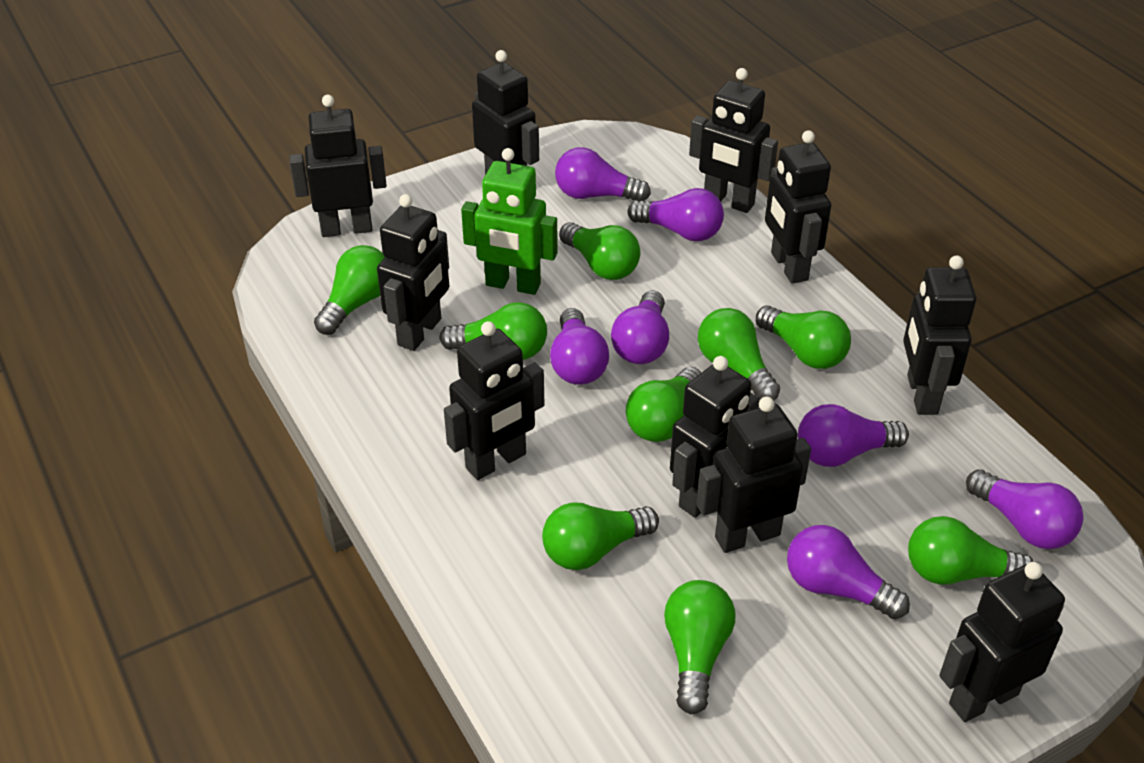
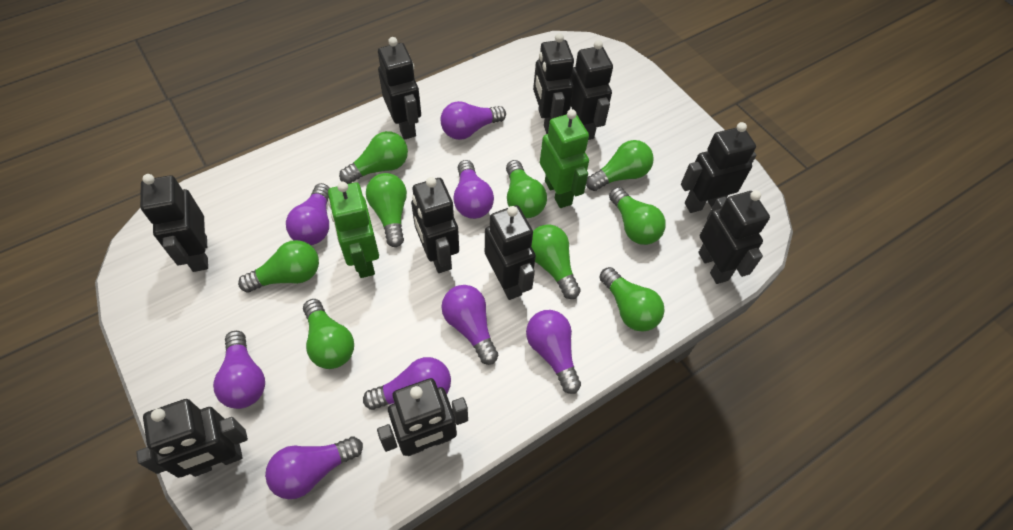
green robot: 1 -> 2
purple light bulb: 7 -> 8

